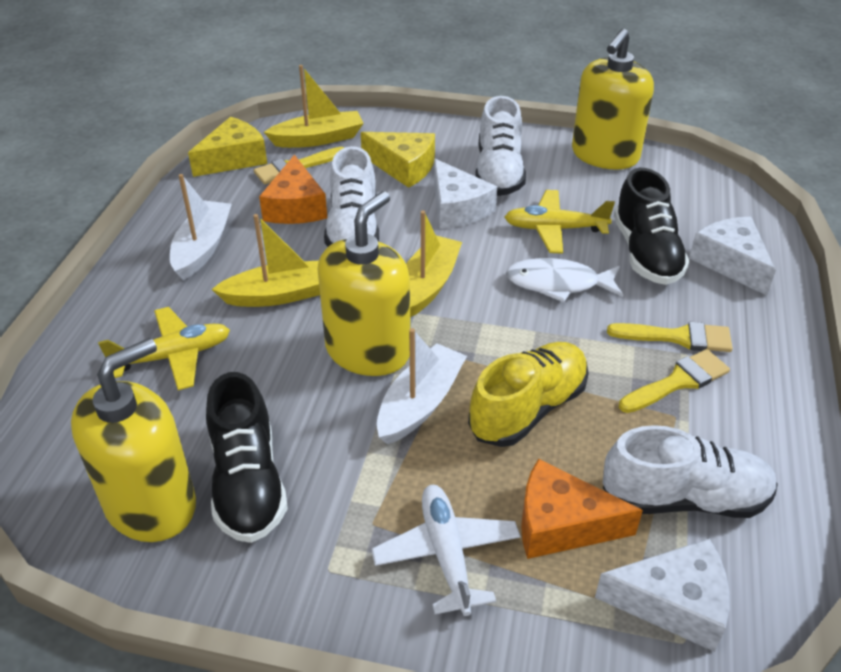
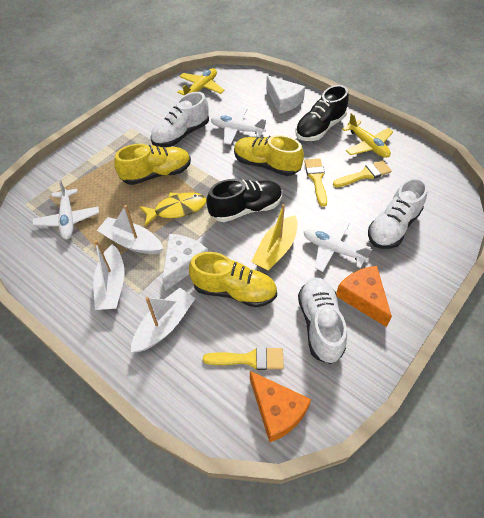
white boat: 2 -> 3
white cheese: 3 -> 2
white fish: 1 -> 0
white plane: 1 -> 3
yellow boat: 3 -> 1
yellow cheese: 2 -> 0
yellow fish: 0 -> 1
yellow shoe: 1 -> 3
yellow soap dispenser: 3 -> 0

